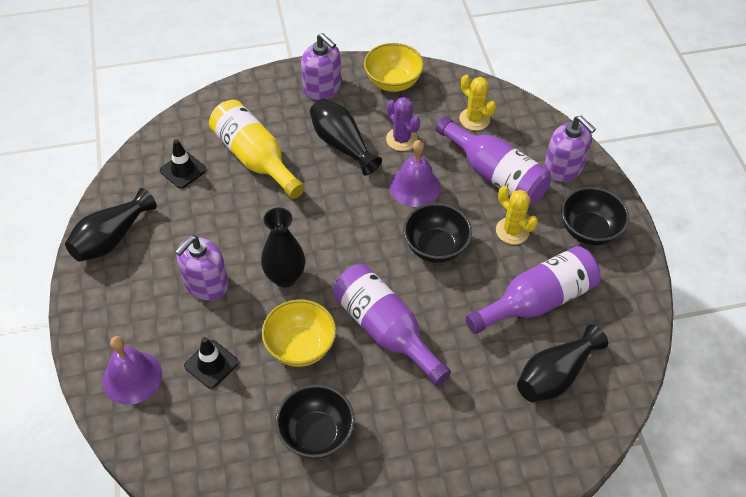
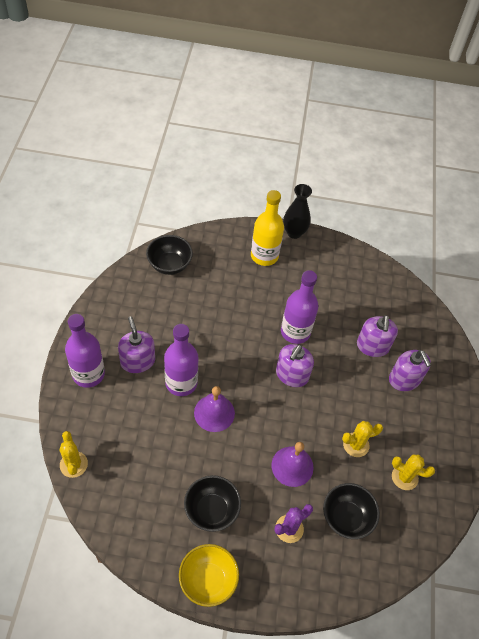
black traffic cone: 2 -> 0
black vase: 4 -> 1
purple soap dispenser: 3 -> 4
yellow bowl: 2 -> 1
yellow cactus: 2 -> 3

